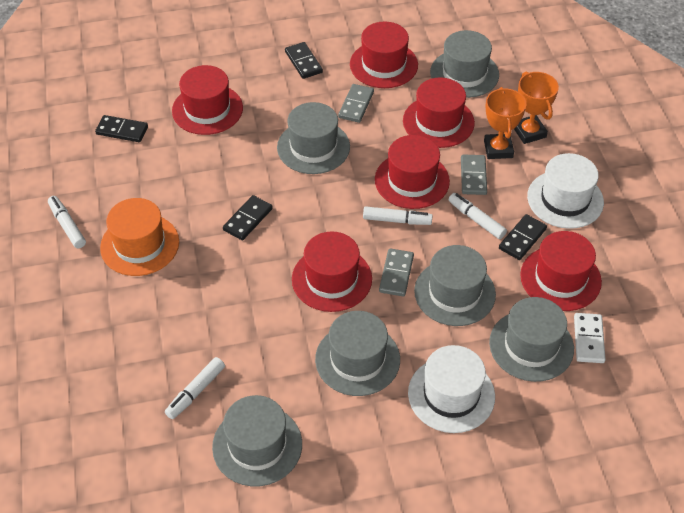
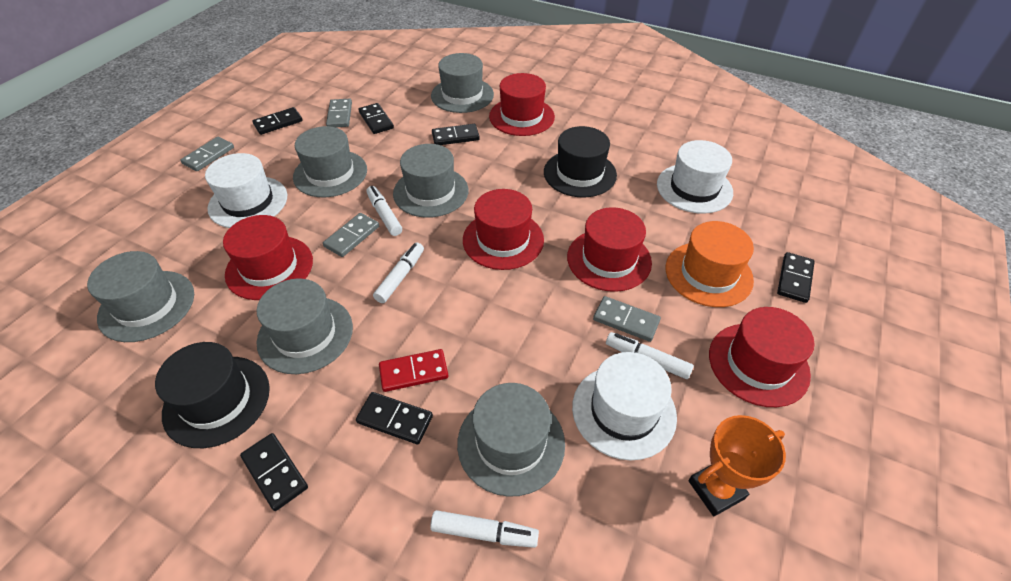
black domino: 4 -> 6
black hat: 0 -> 2
grey domino: 3 -> 4
orange trophy: 2 -> 1
red domino: 0 -> 1
red hat: 6 -> 5
white domino: 1 -> 0
white hat: 2 -> 3

